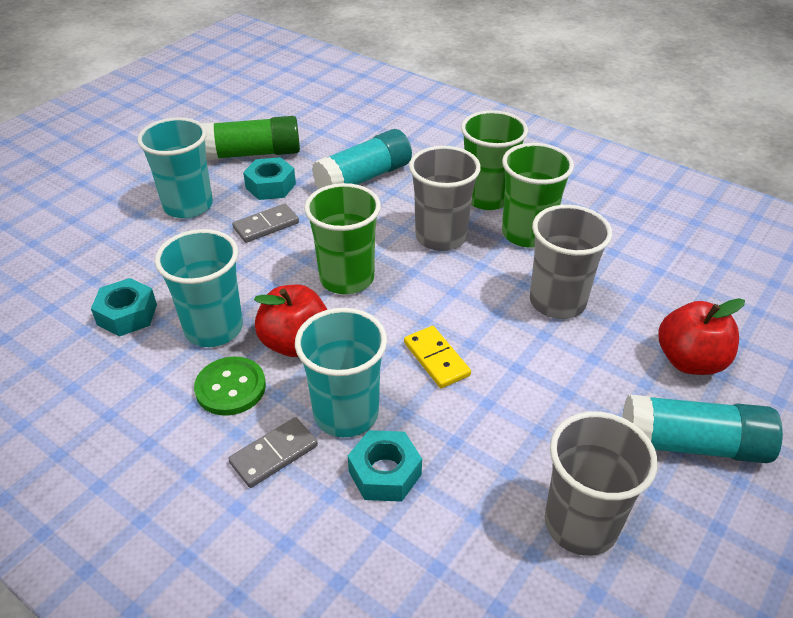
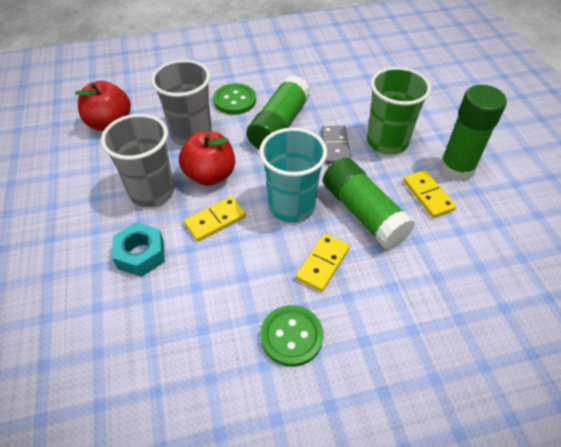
green button: 1 -> 2
green cup: 3 -> 1
green glue stick: 1 -> 3
grey cup: 3 -> 2
grey domino: 2 -> 1
turquoise cup: 3 -> 1
turquoise glue stick: 2 -> 0
turquoise nut: 3 -> 1
yellow domino: 1 -> 3

